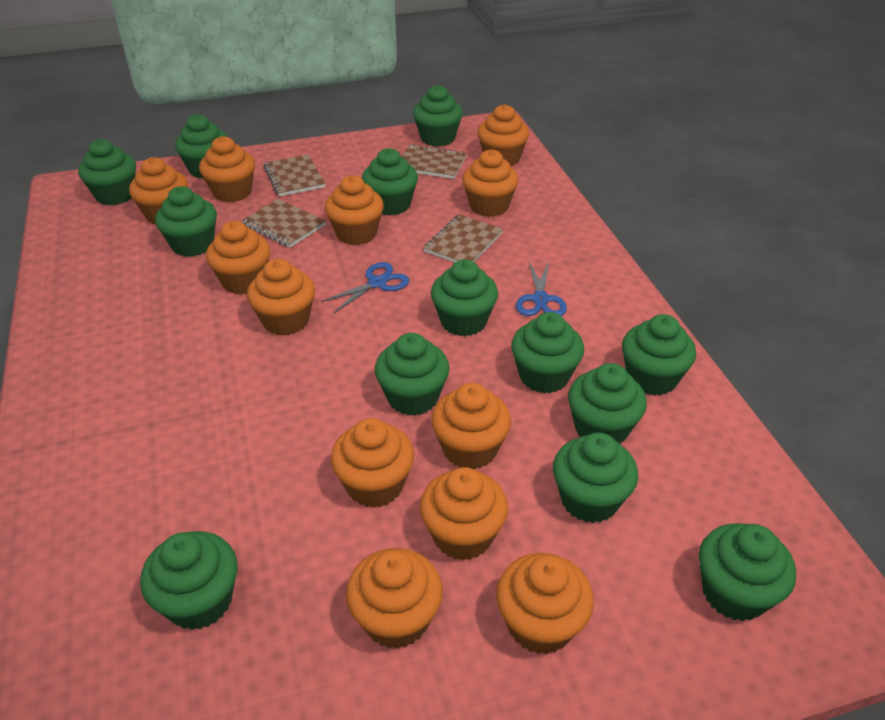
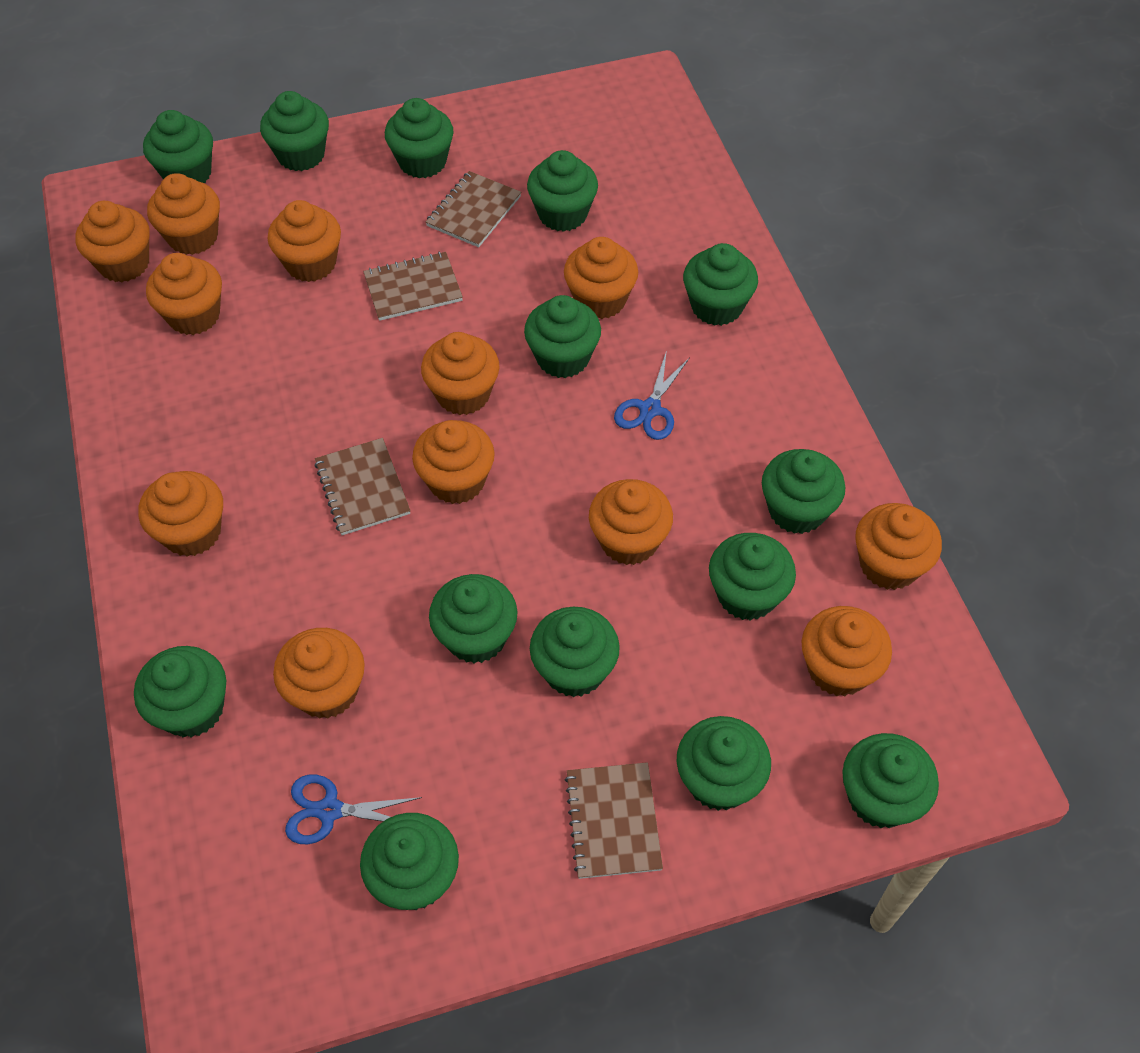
green cupcake: 13 -> 14

